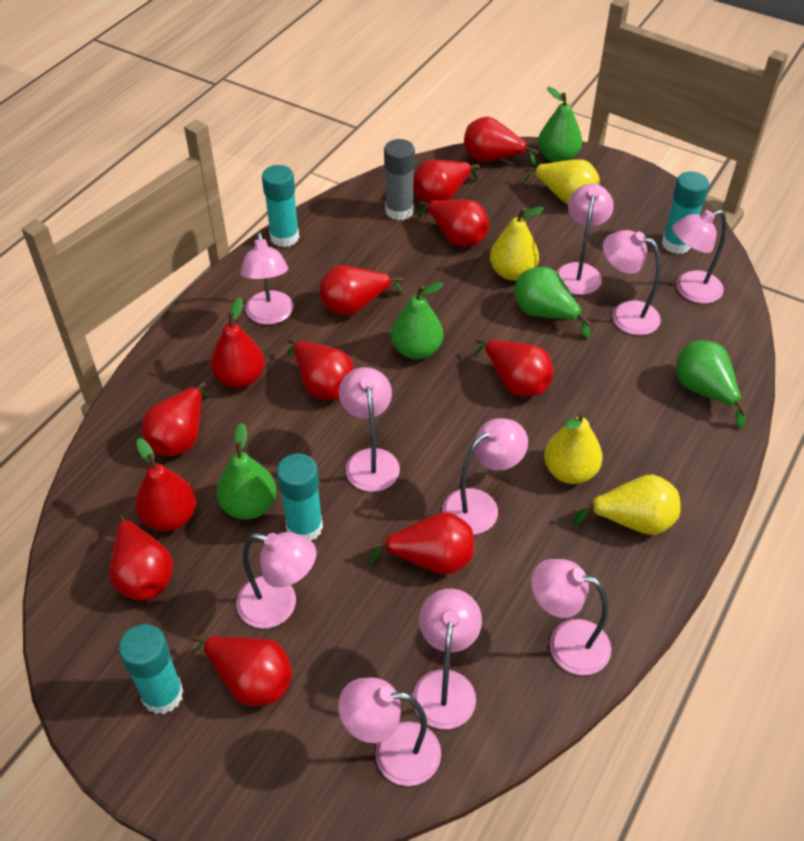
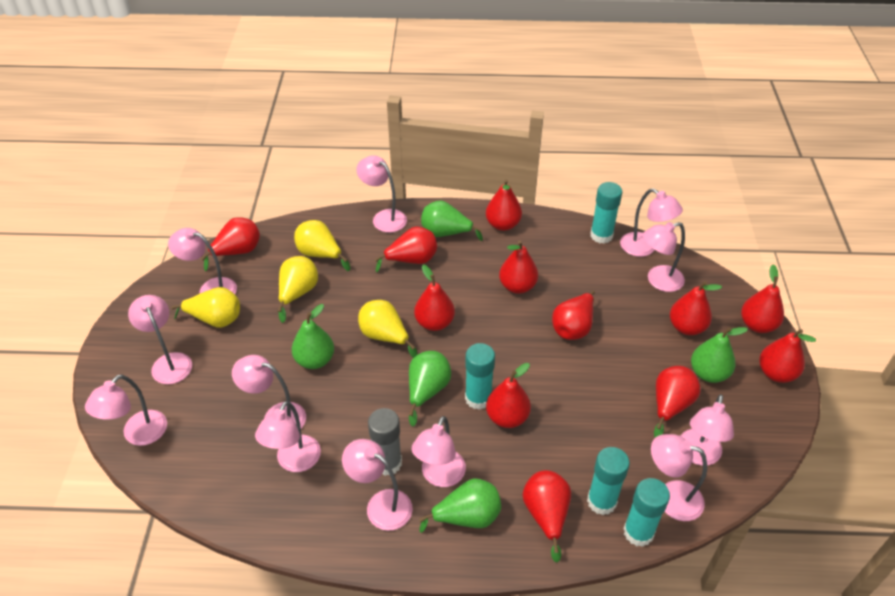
pink lamp: 10 -> 12

